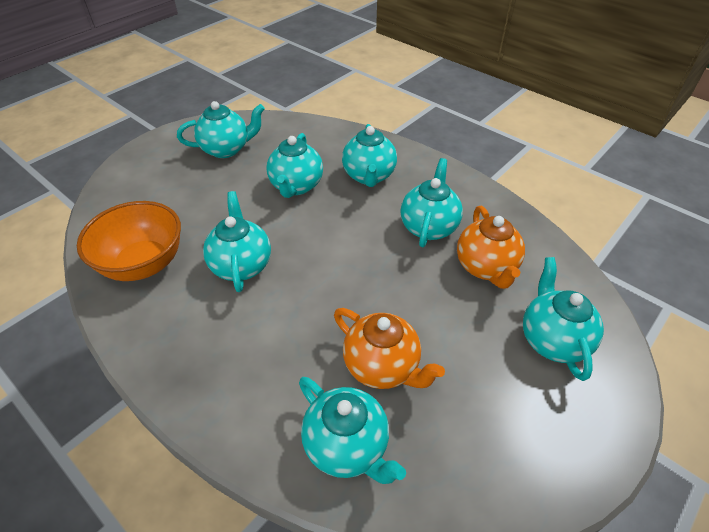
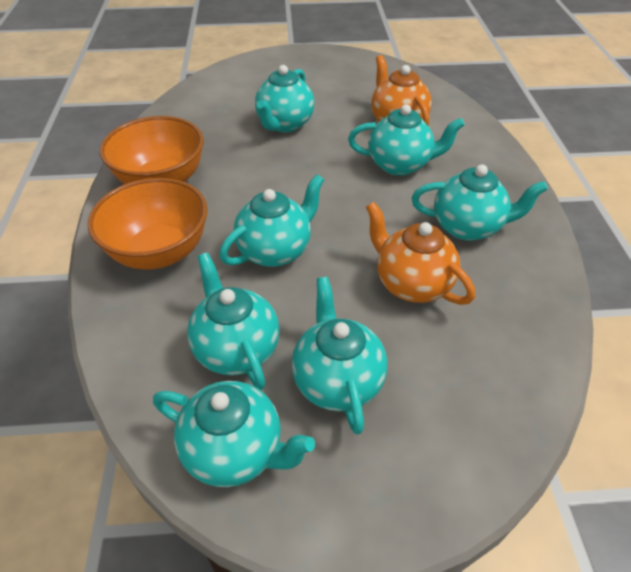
orange bowl: 1 -> 2

